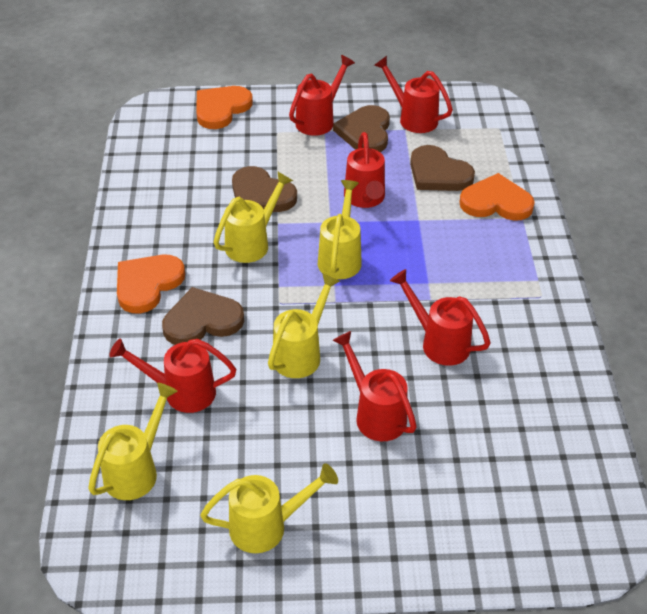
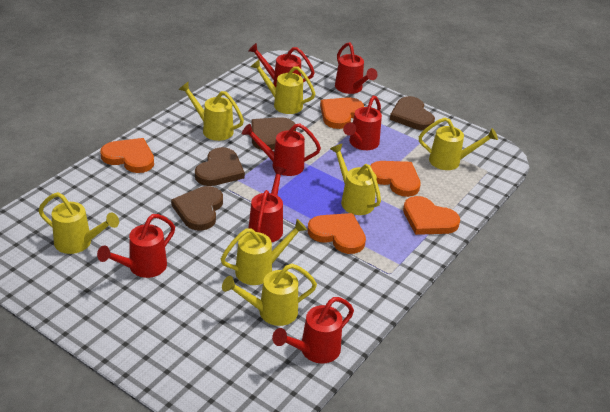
orange heart: 3 -> 5
red watering can: 6 -> 7
yellow watering can: 5 -> 7

